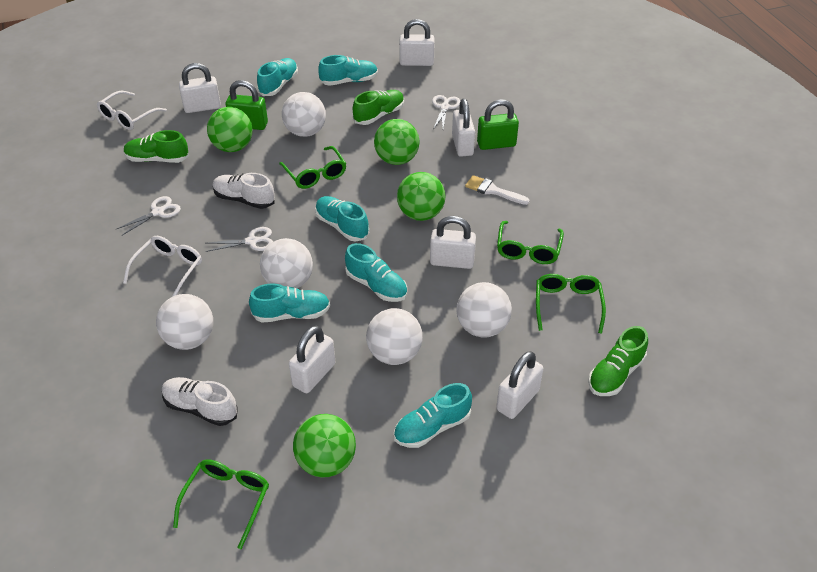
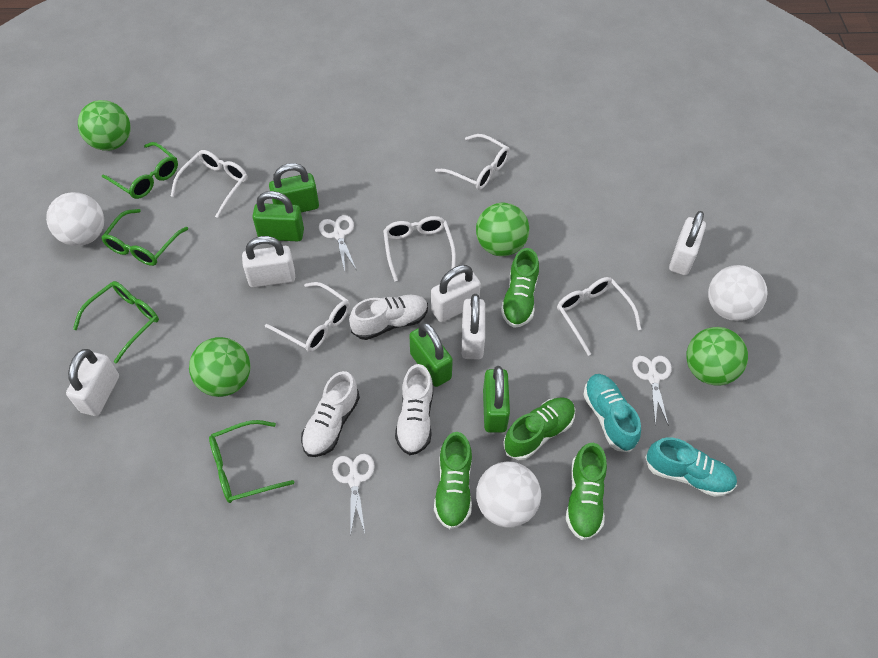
green padlock: 2 -> 4
green shoe: 3 -> 4
turquoise shoe: 6 -> 2
white ball: 5 -> 3
white brush: 1 -> 0
white glasses: 2 -> 5
white padlock: 6 -> 5
white shoe: 2 -> 3

